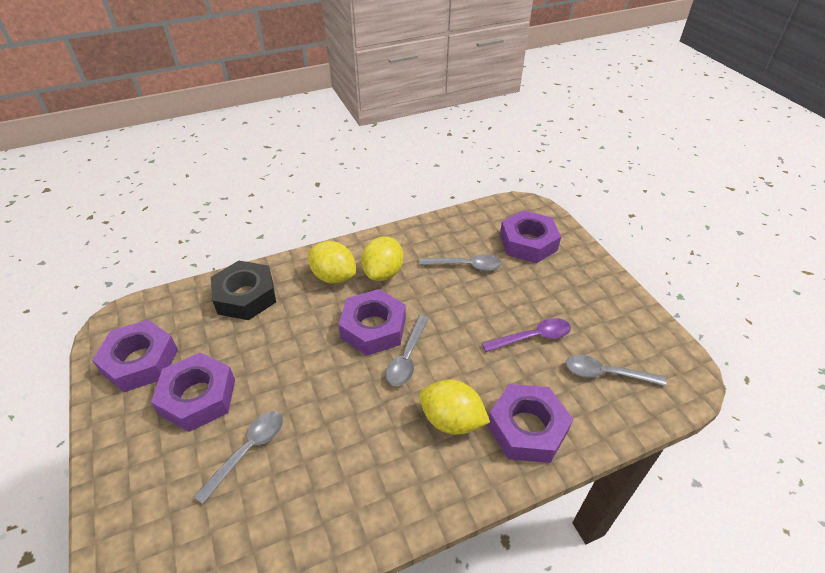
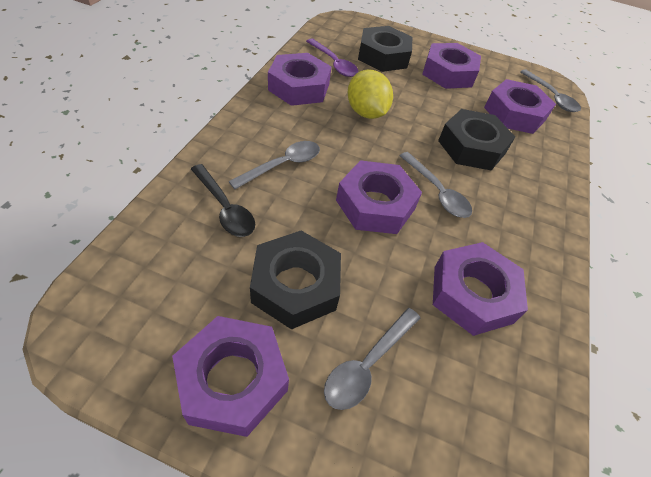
black nut: 1 -> 3
black spoon: 0 -> 1
purple nut: 5 -> 6
yellow lemon: 3 -> 1

